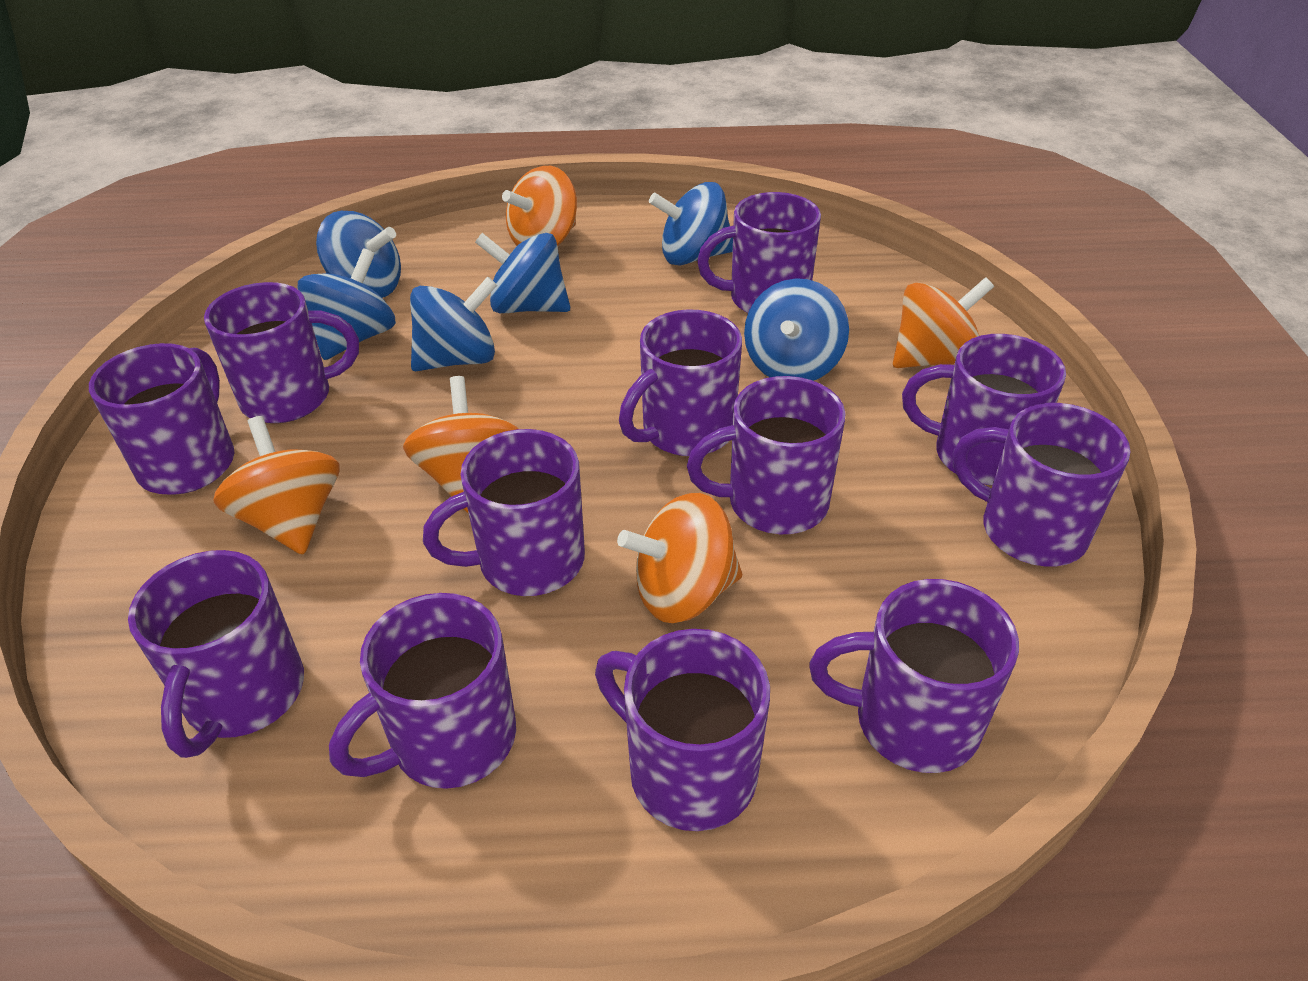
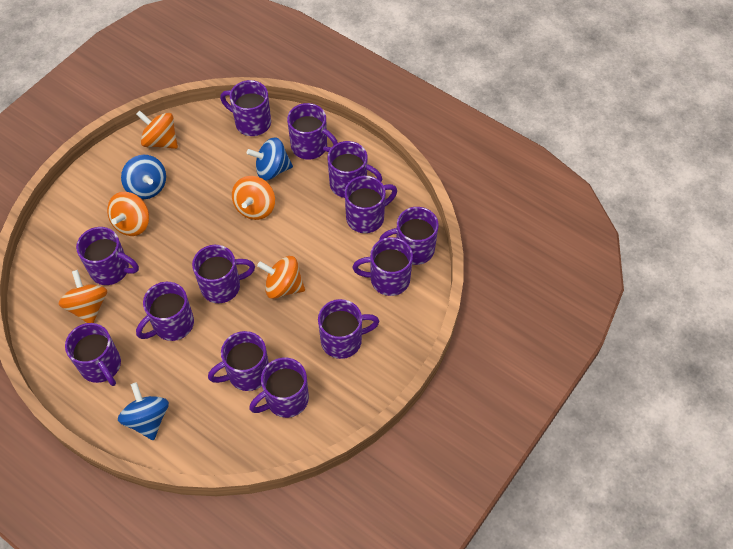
blue spinning top: 6 -> 3
purple mug: 12 -> 13

